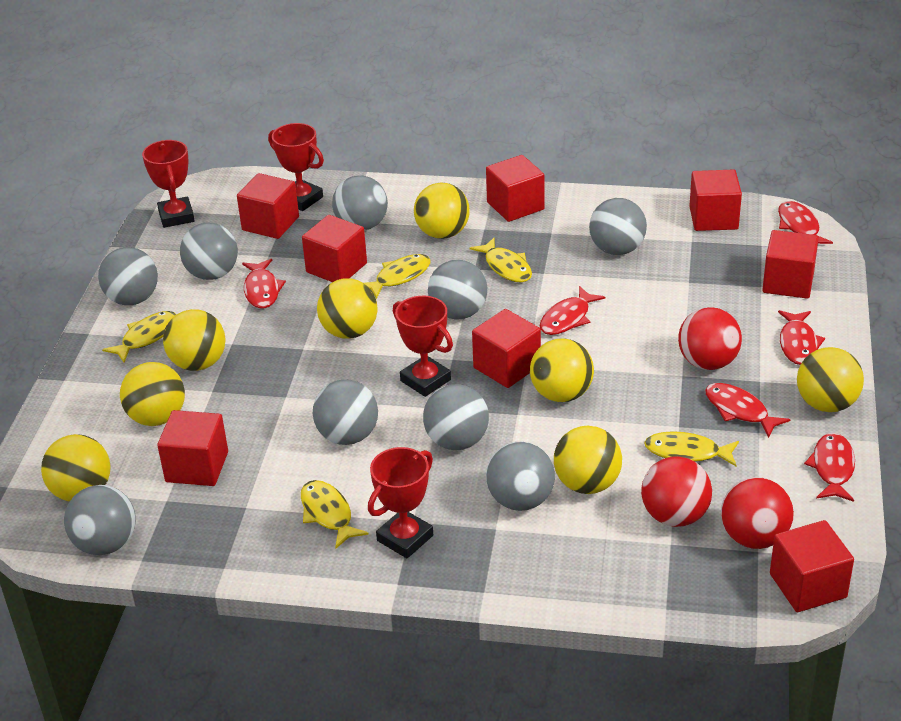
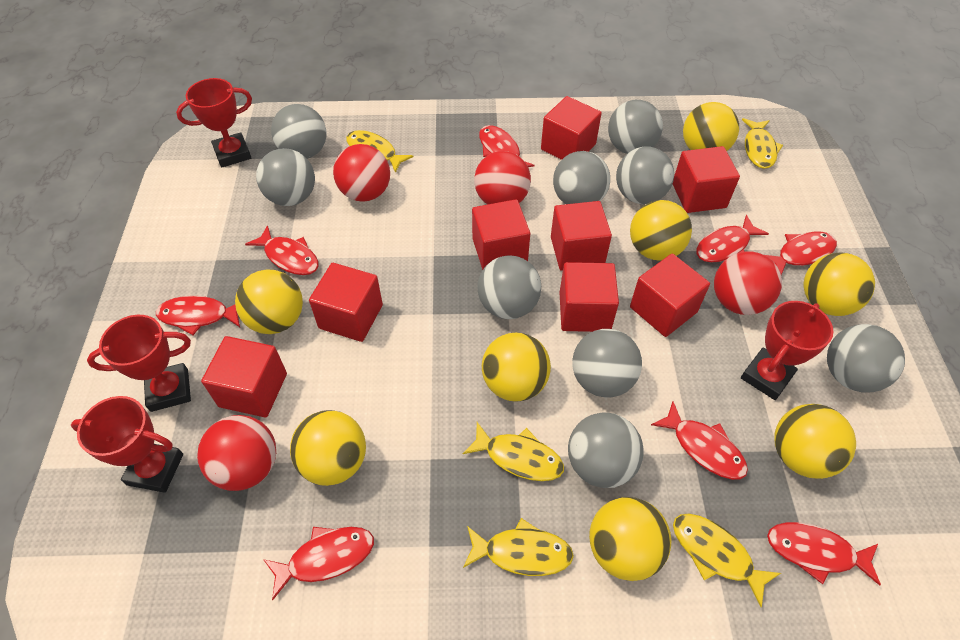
red ball: 3 -> 4
red fish: 6 -> 8

